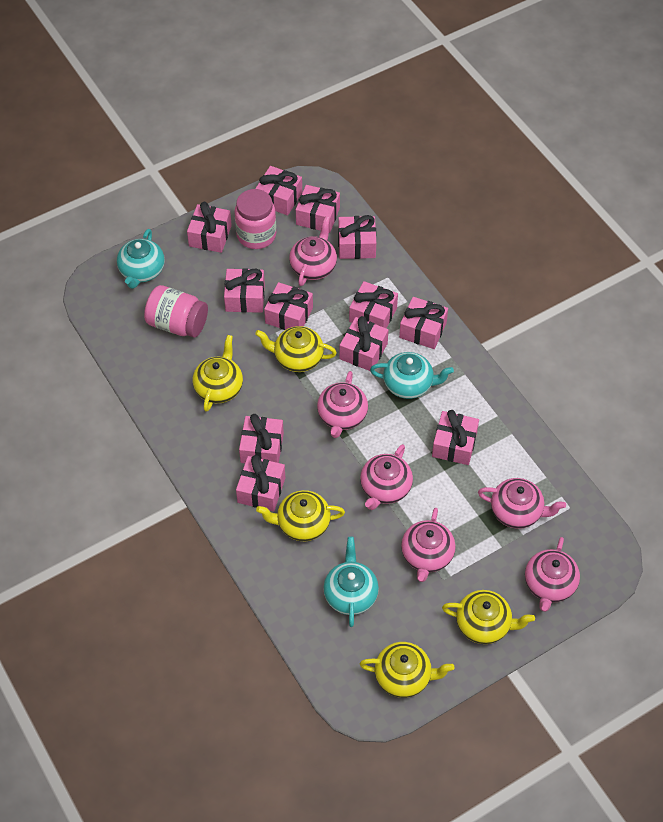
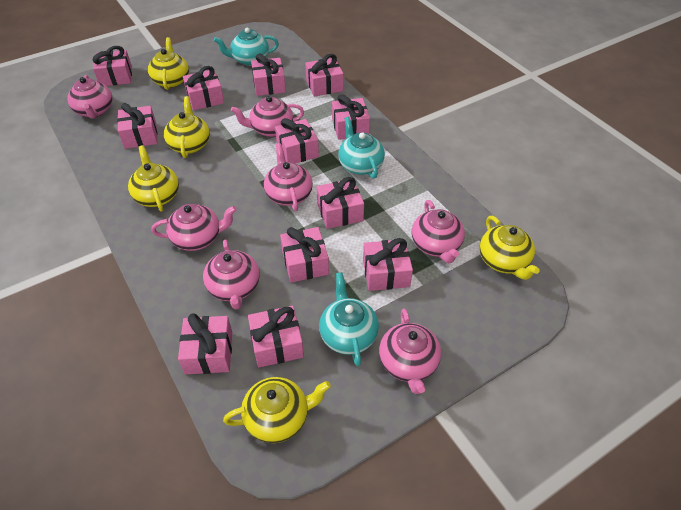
pink jar: 2 -> 0
pink teapot: 6 -> 7

